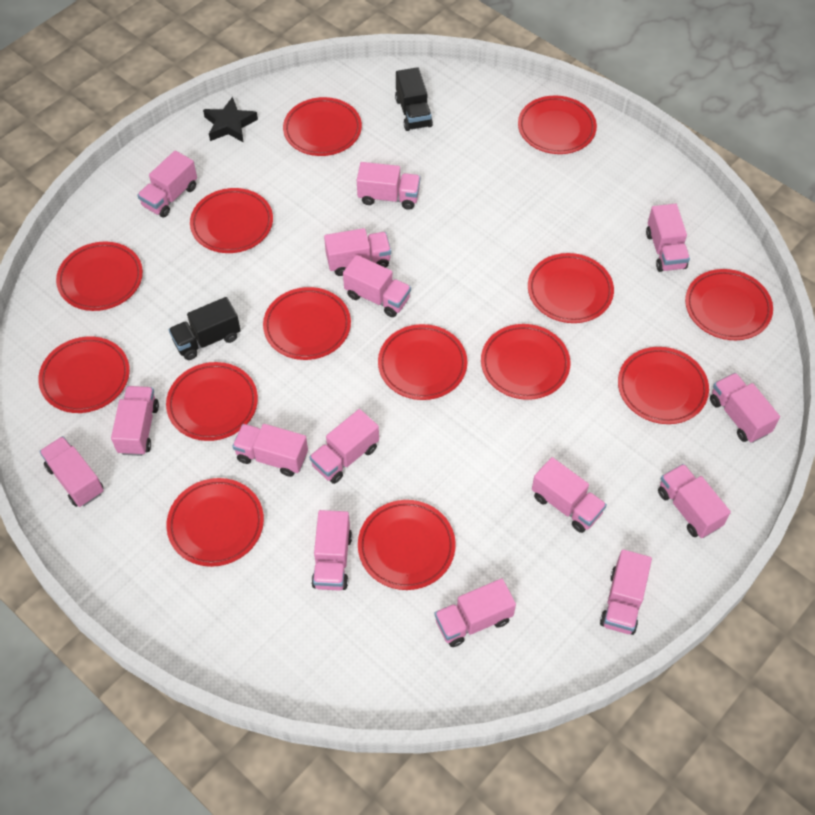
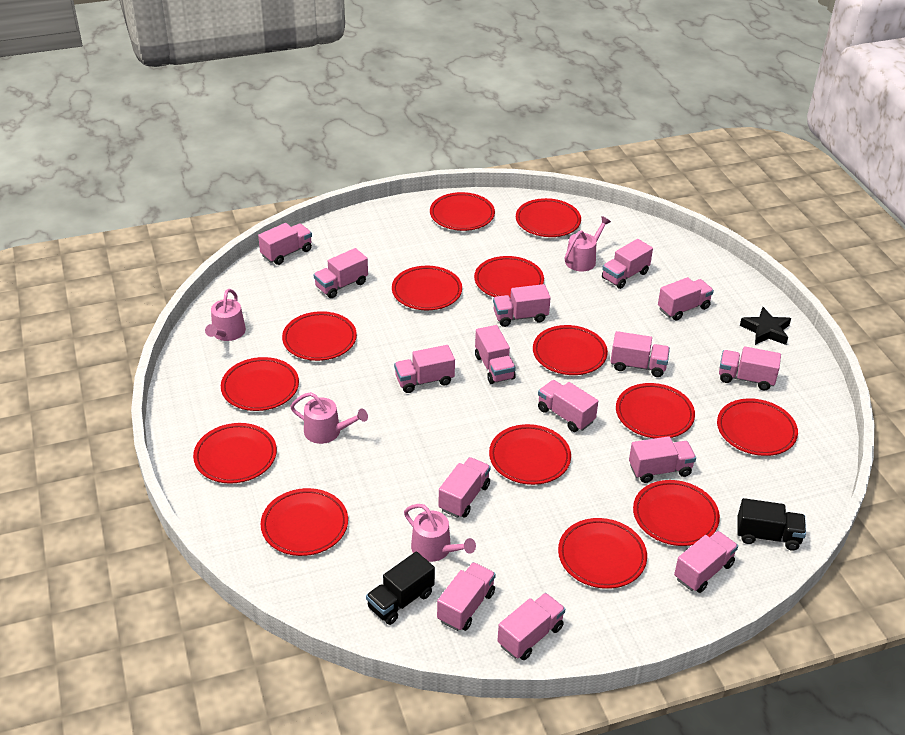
pink watering can: 0 -> 4

